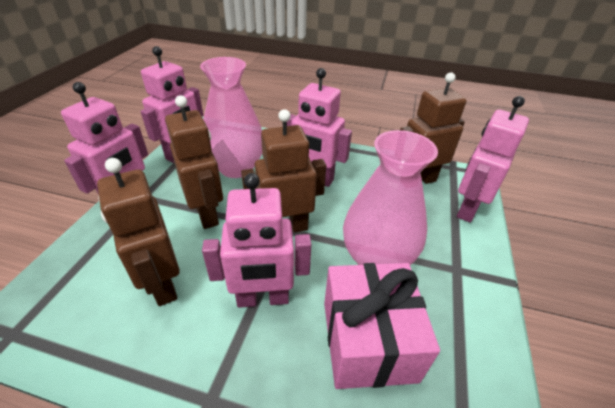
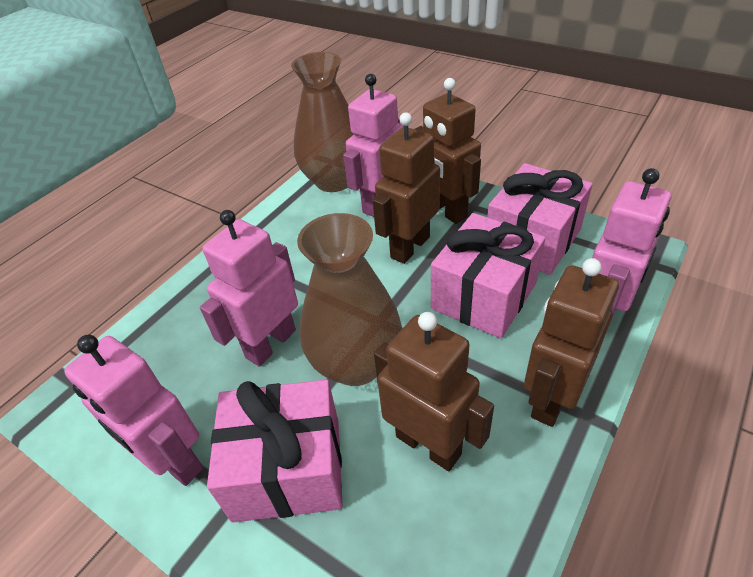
brown vase: 0 -> 2
pink gift: 1 -> 3
pink robot: 5 -> 4
pink vase: 2 -> 0

